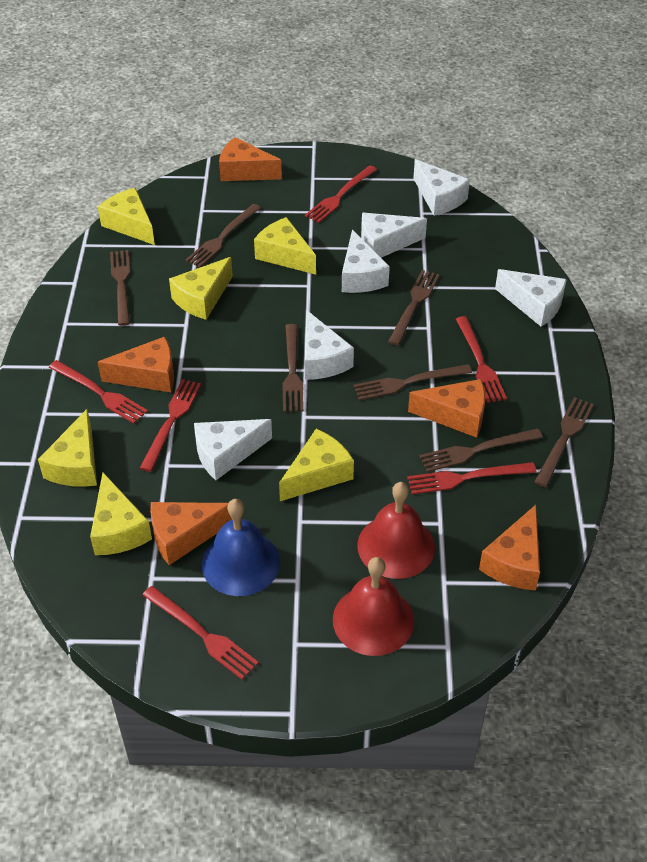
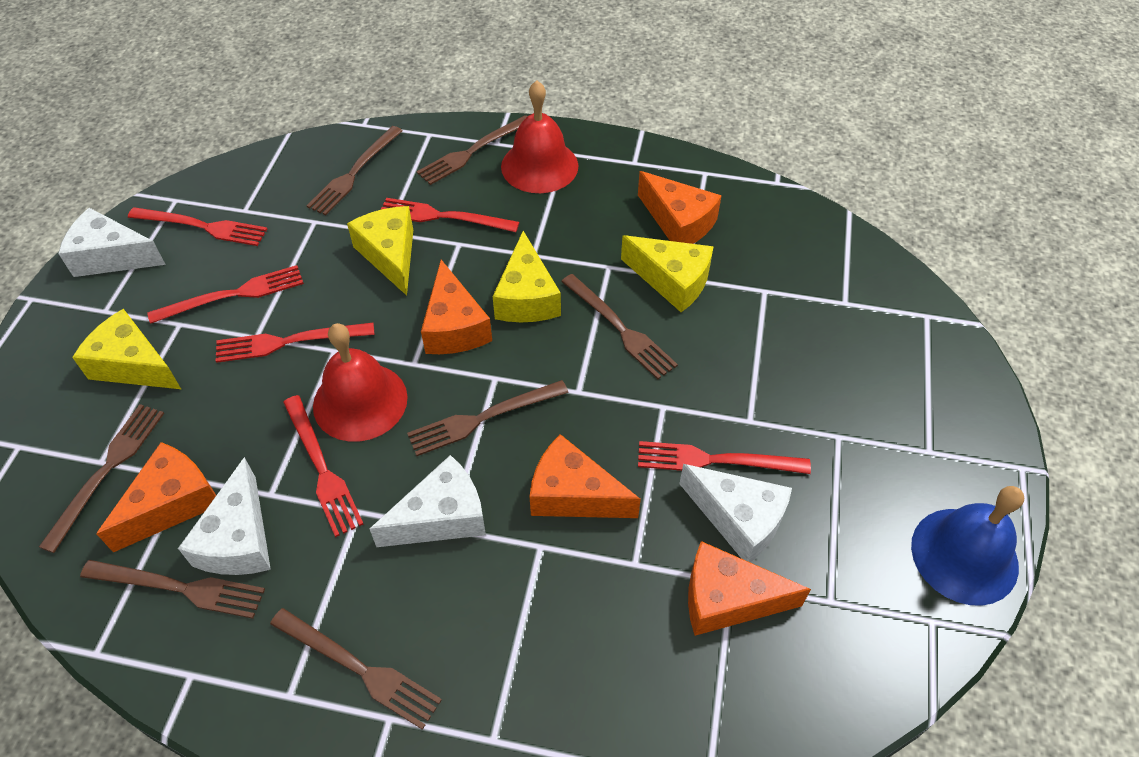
white cheese: 6 -> 4
yellow cheese: 6 -> 4

